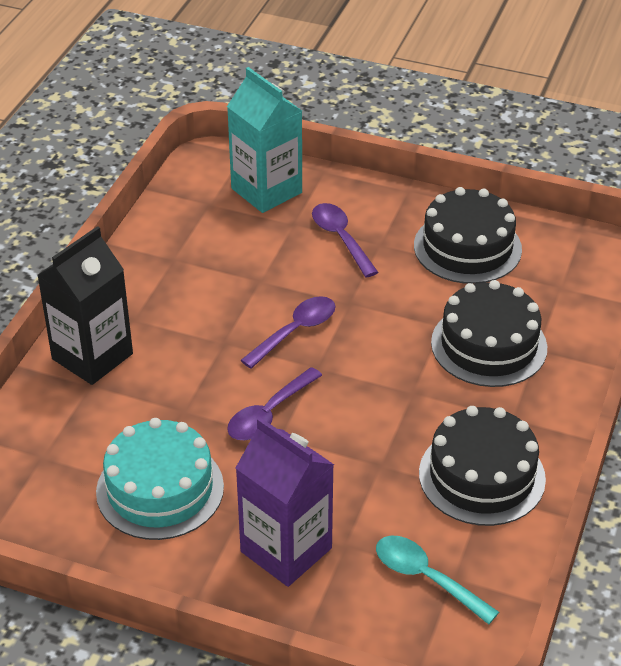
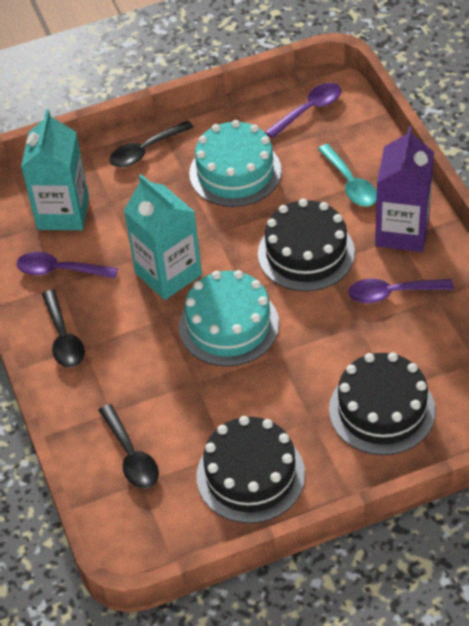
black carton: 1 -> 0
black spoon: 0 -> 3
turquoise cake: 1 -> 2
turquoise carton: 1 -> 2

